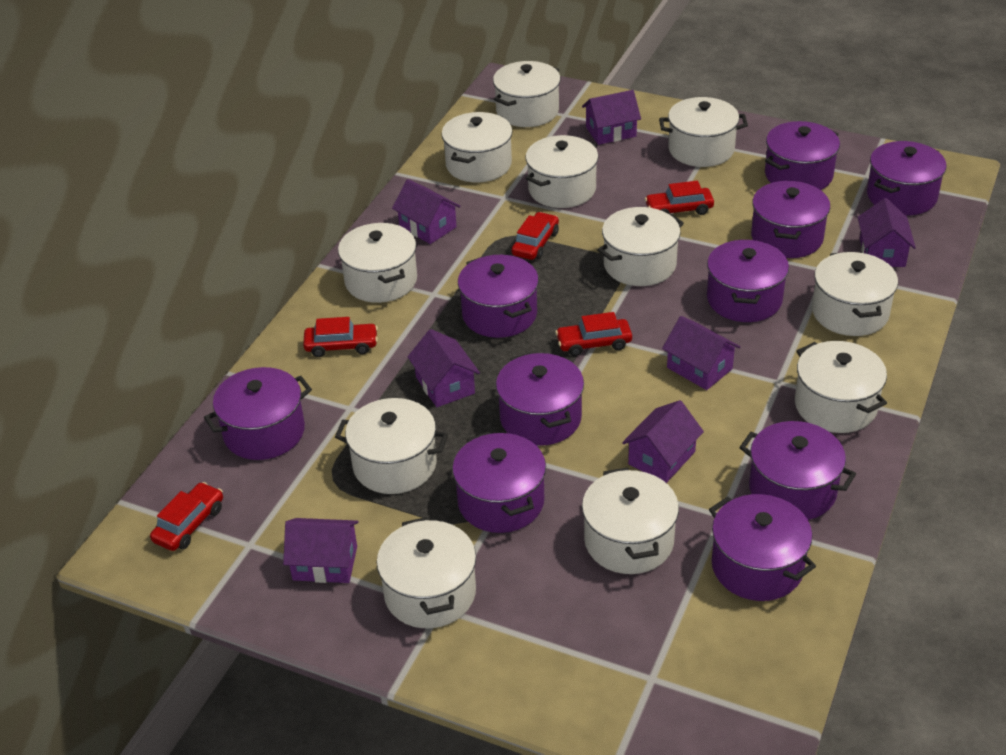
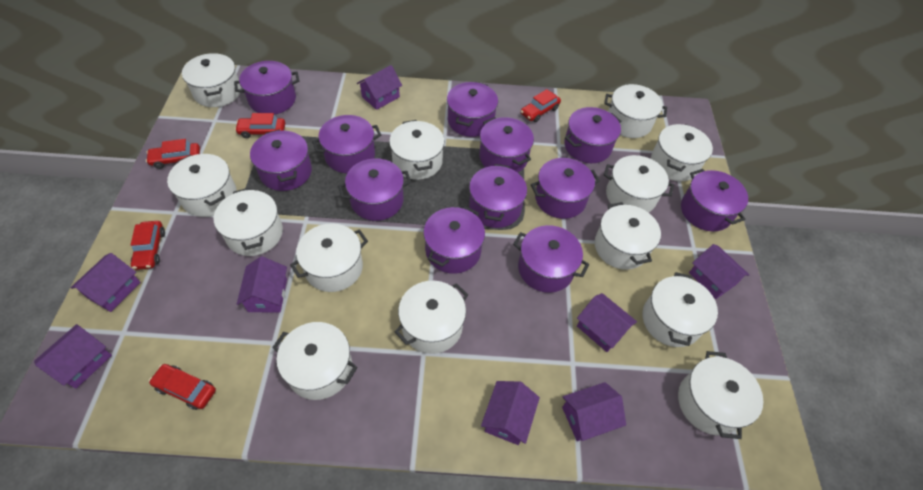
purple house: 7 -> 8
purple pot: 10 -> 12
white pot: 11 -> 13

